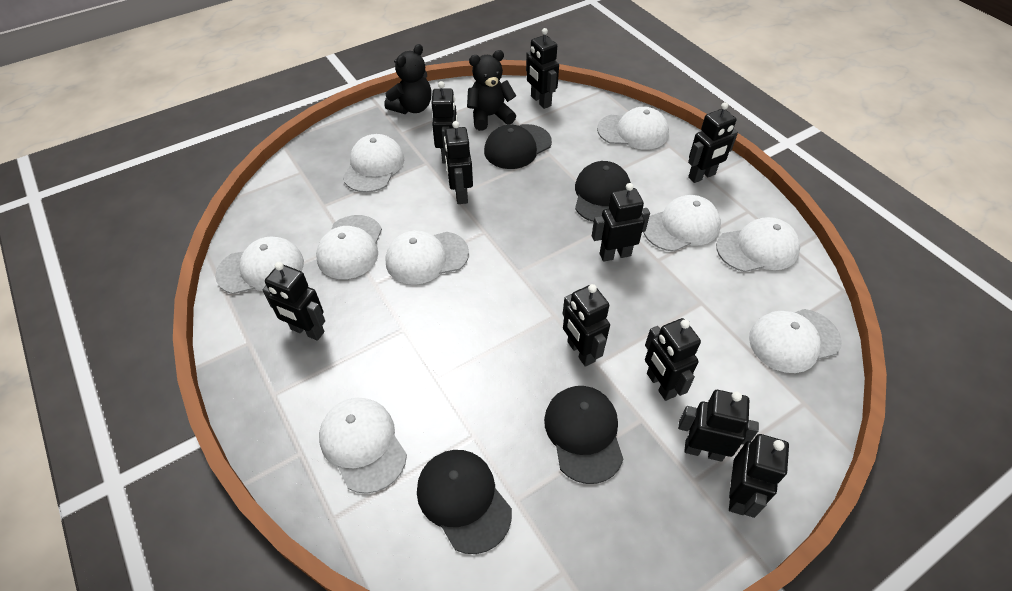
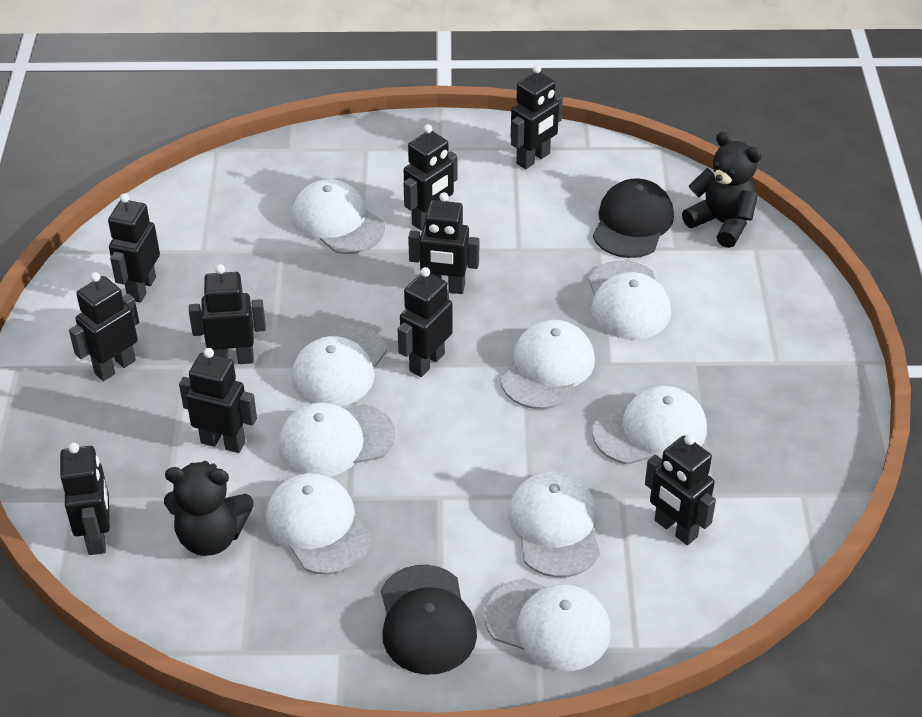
black cap: 4 -> 2

